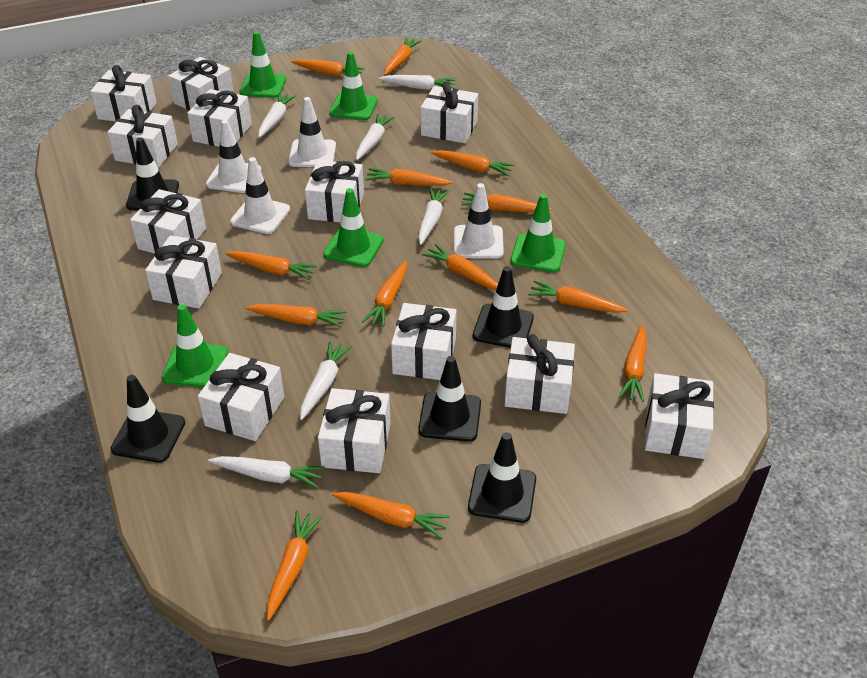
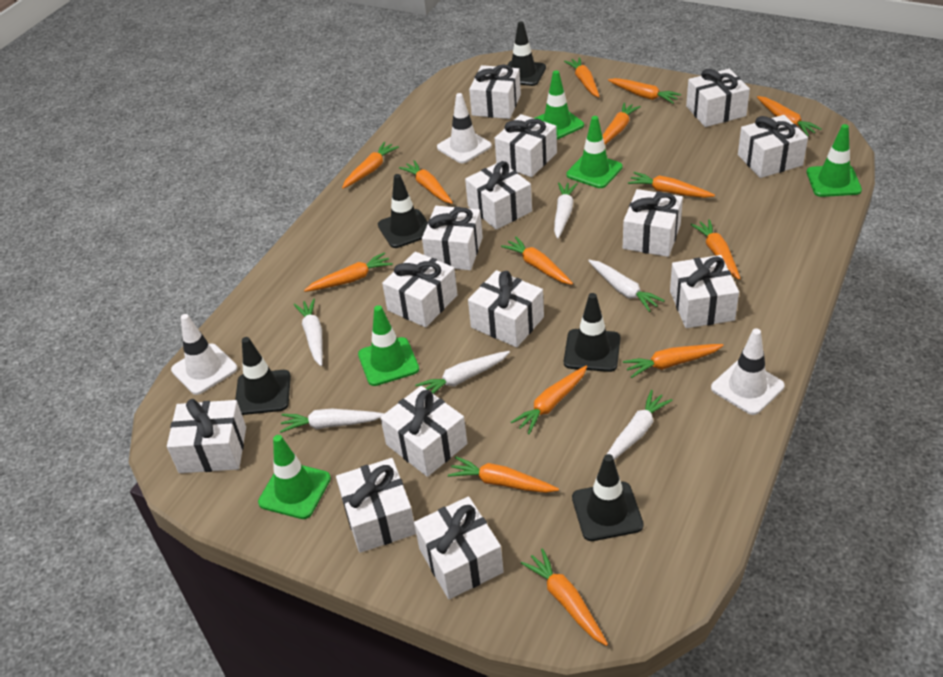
orange carrot: 13 -> 14
white gift: 13 -> 14
white traffic cone: 4 -> 3

